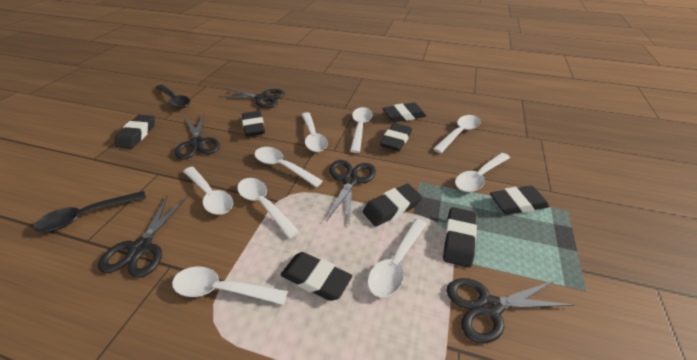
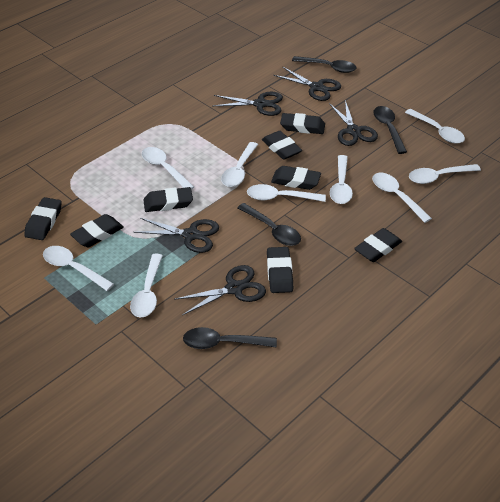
black spoon: 2 -> 4

